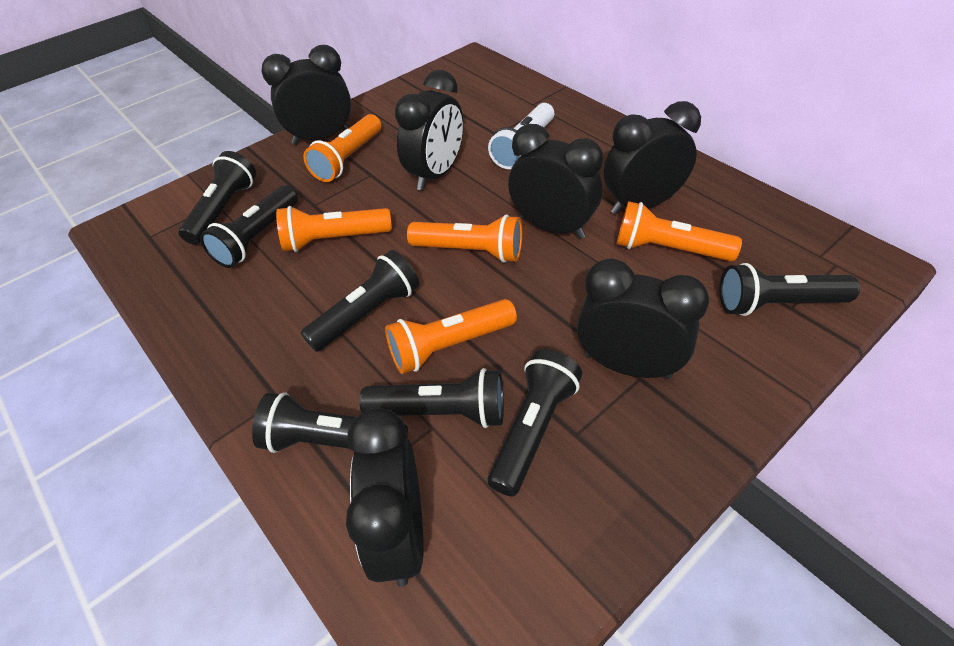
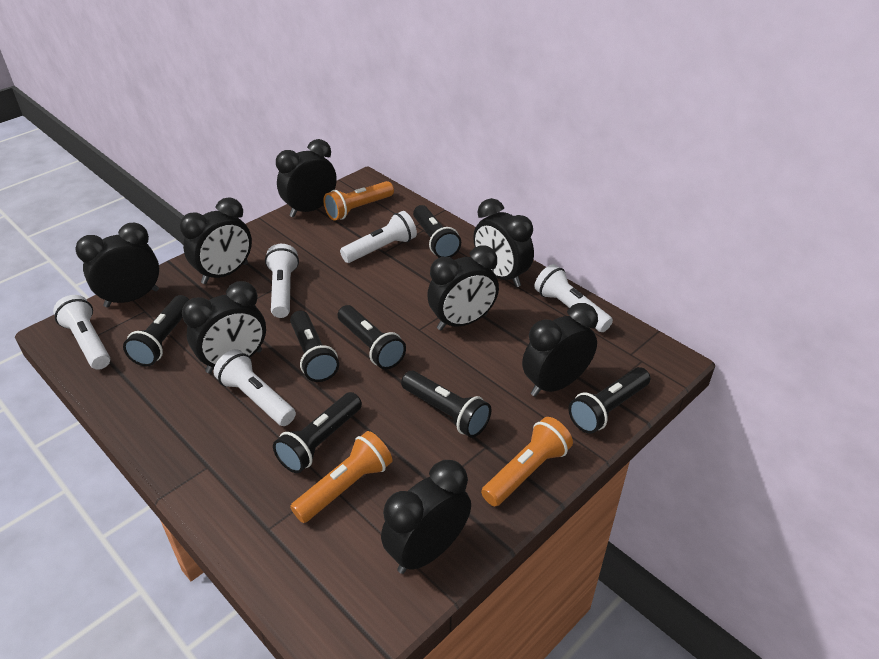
black clock: 6 -> 8
orange flashlight: 5 -> 3
white flashlight: 1 -> 5

